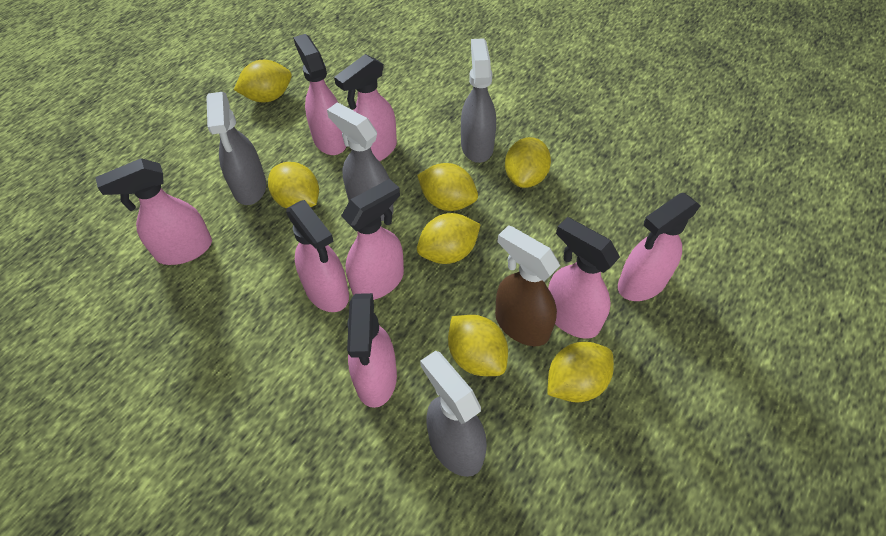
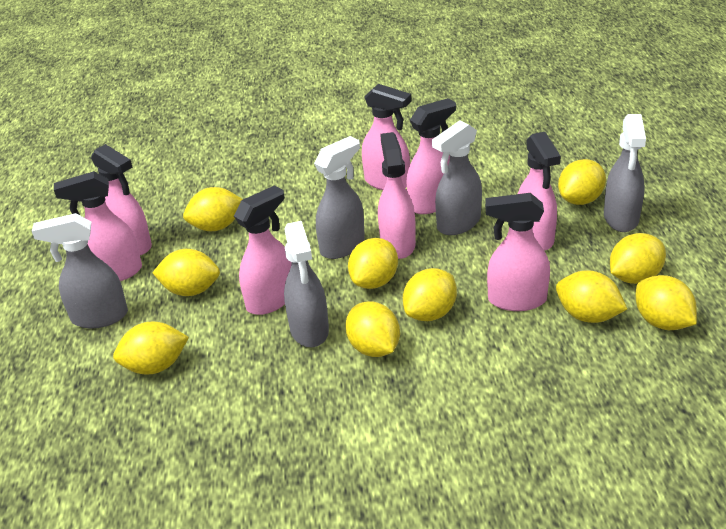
brown spray bottle: 1 -> 0
grey spray bottle: 4 -> 5
yellow lemon: 7 -> 10

